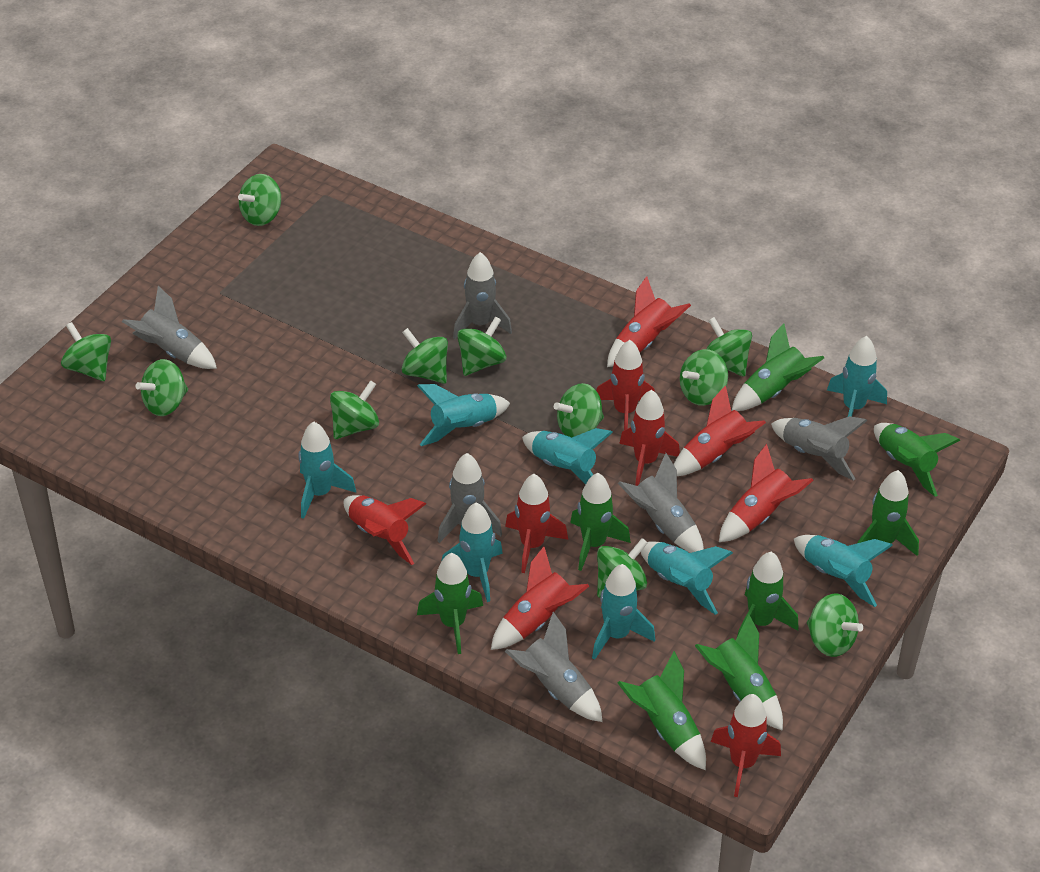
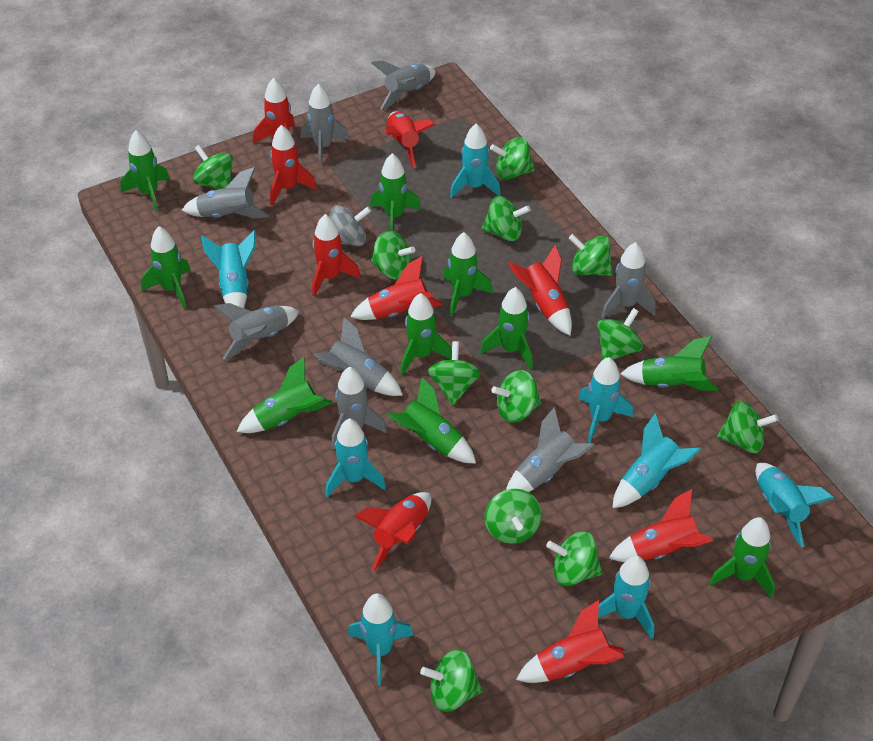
green rocket: 8 -> 10
green spinning top: 11 -> 12
grey rocket: 6 -> 8
grey spinning top: 0 -> 1

